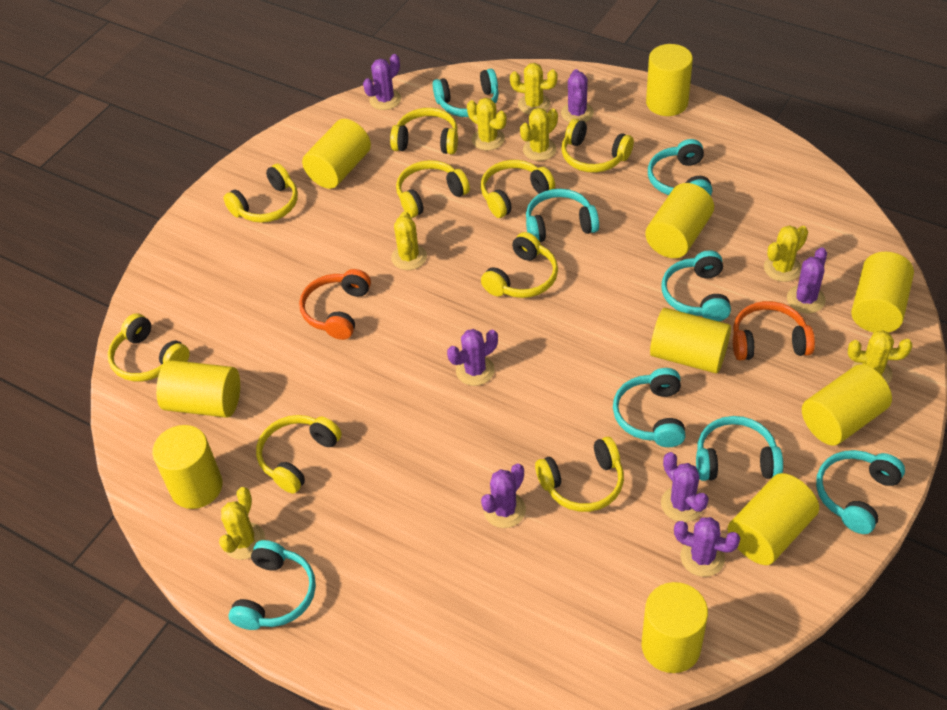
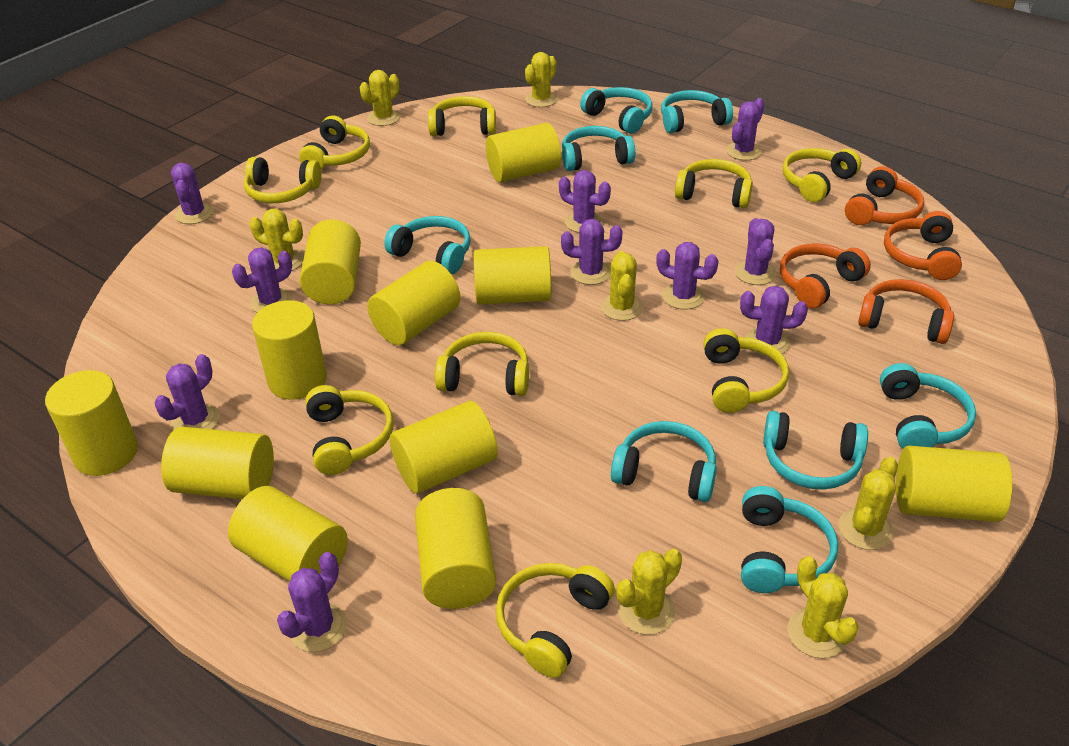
orange headphones: 2 -> 4
purple cactus: 7 -> 10
yellow cylinder: 10 -> 11

